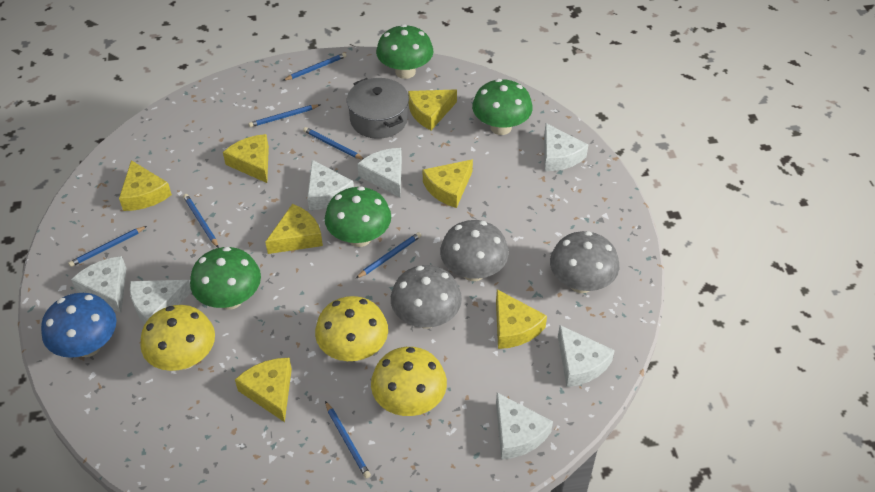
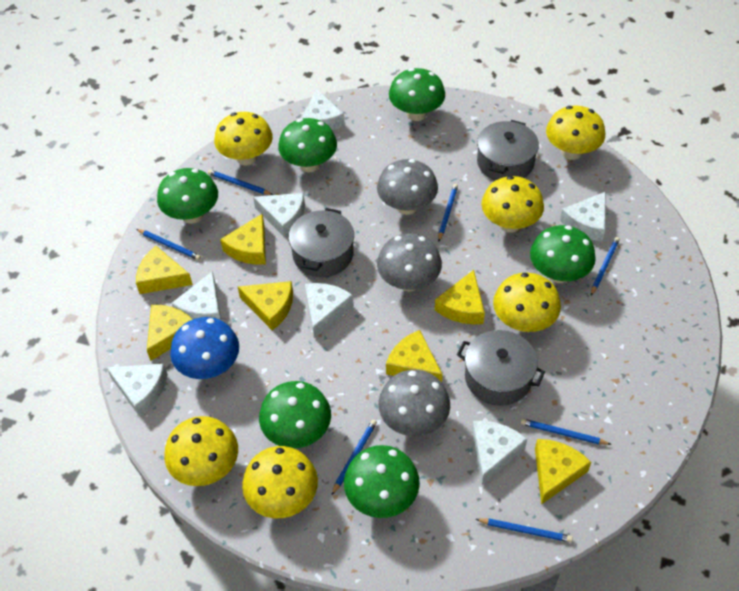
green mushroom: 4 -> 6
grey pot: 1 -> 3
yellow mushroom: 3 -> 6

